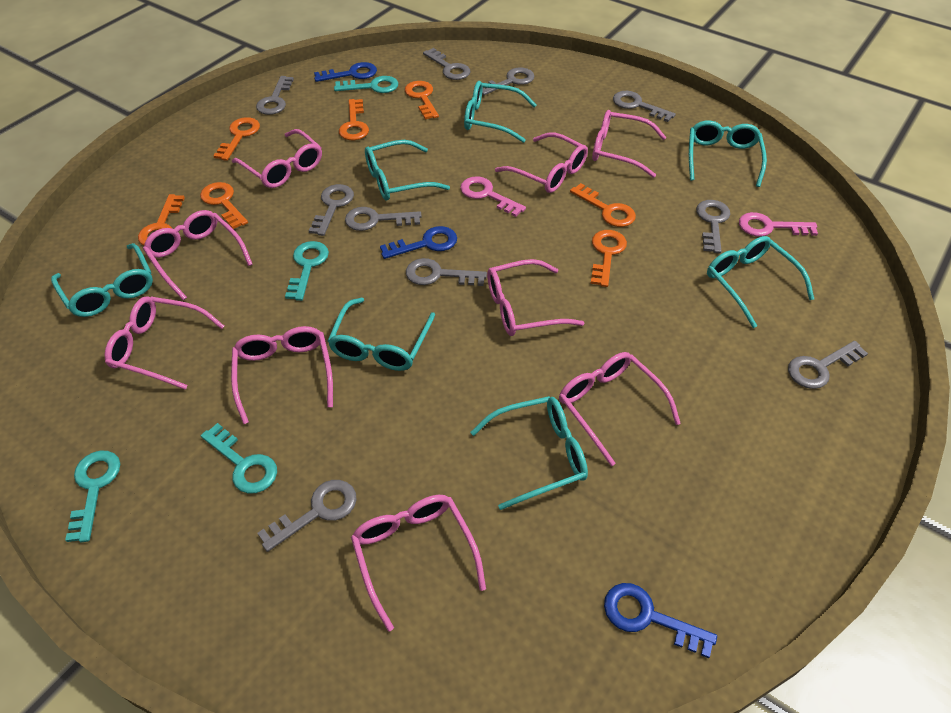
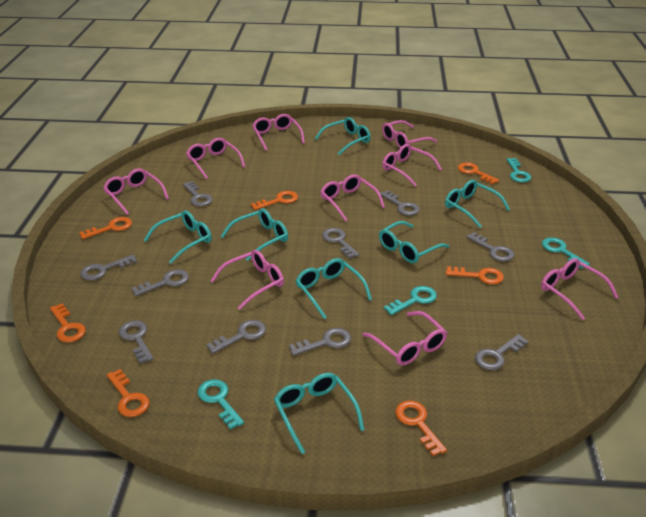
blue key: 3 -> 0
pink key: 2 -> 0

